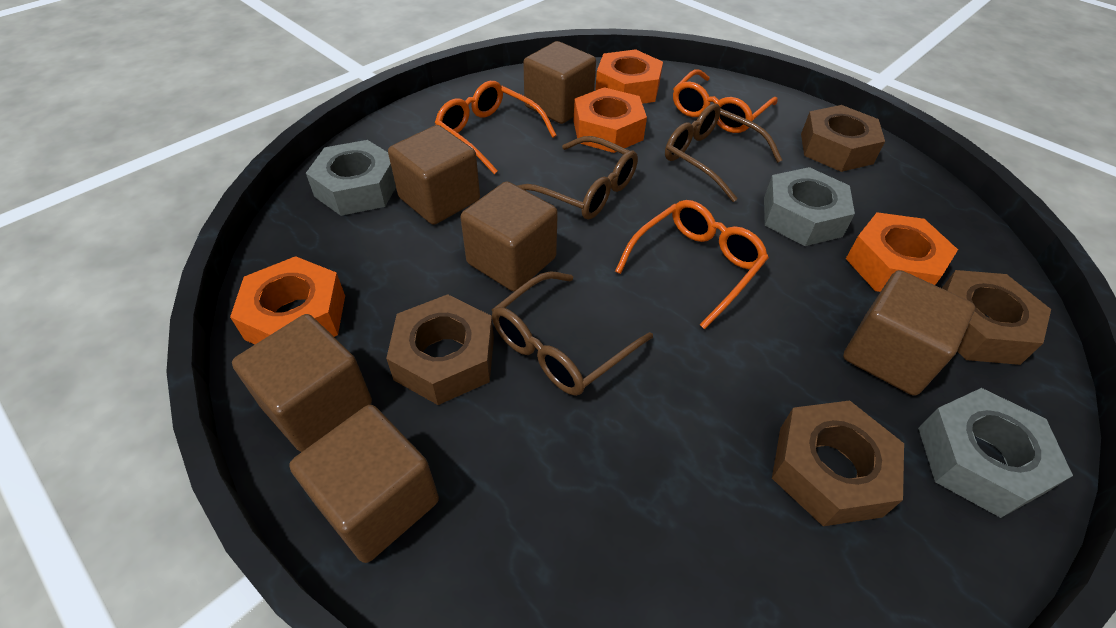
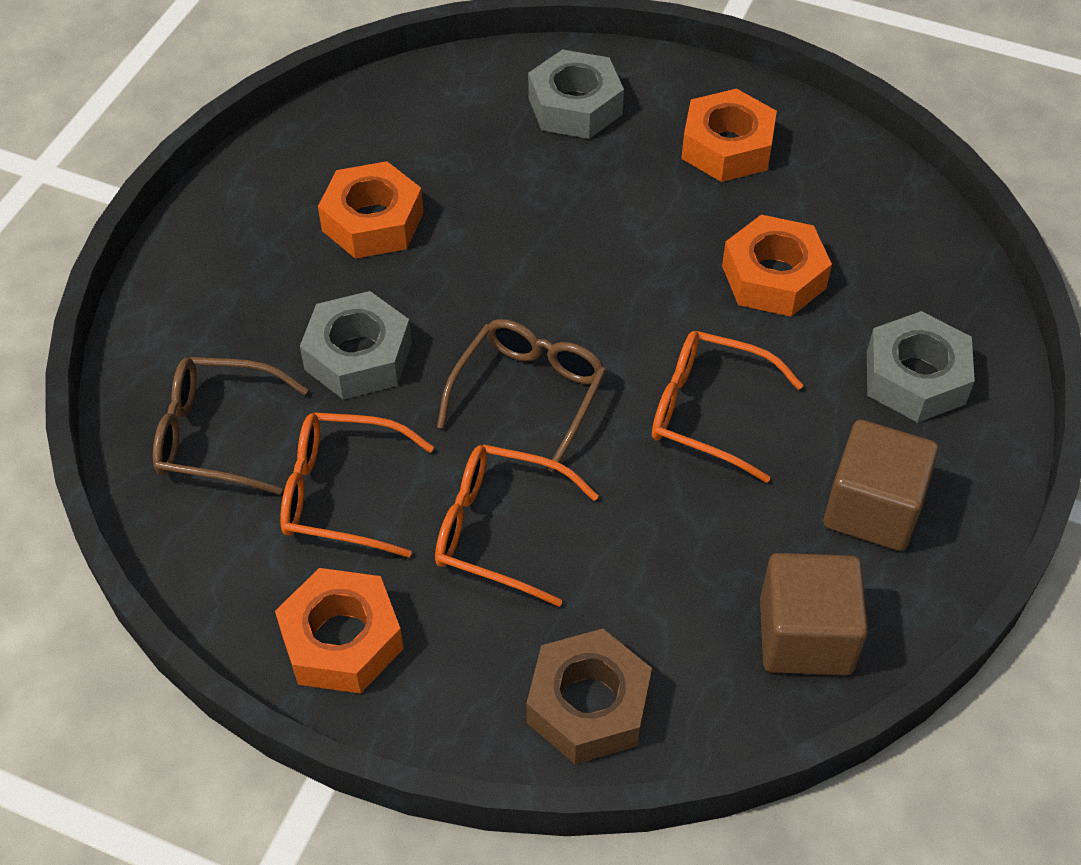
brown cube: 6 -> 2
brown glasses: 3 -> 2
brown nut: 4 -> 1

